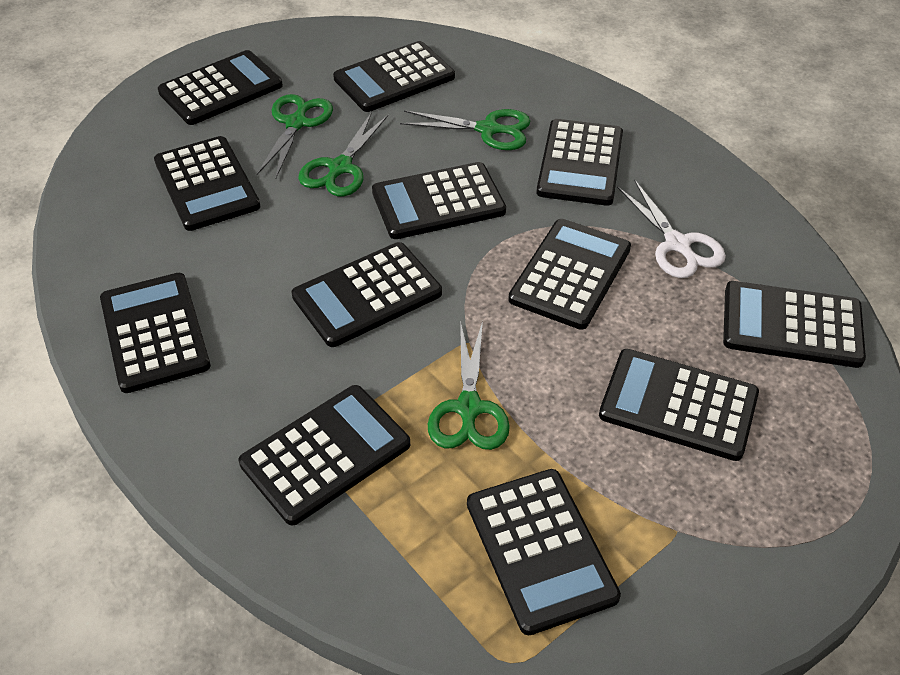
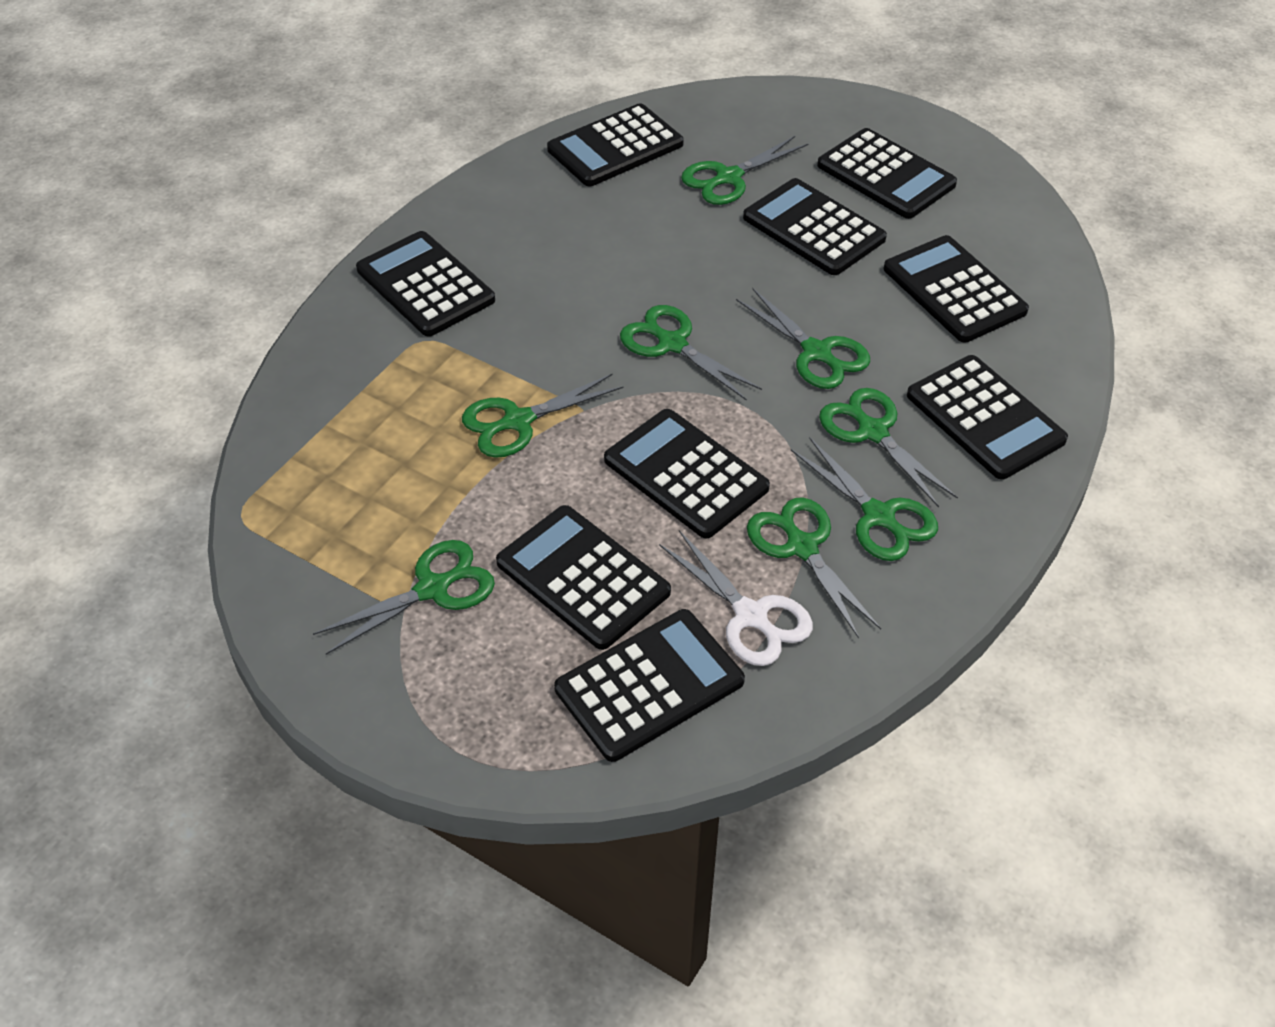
black calculator: 12 -> 9
green scissors: 4 -> 8

